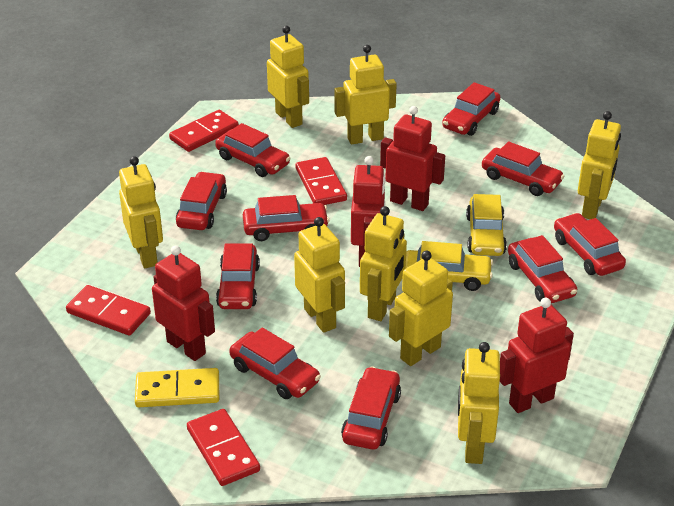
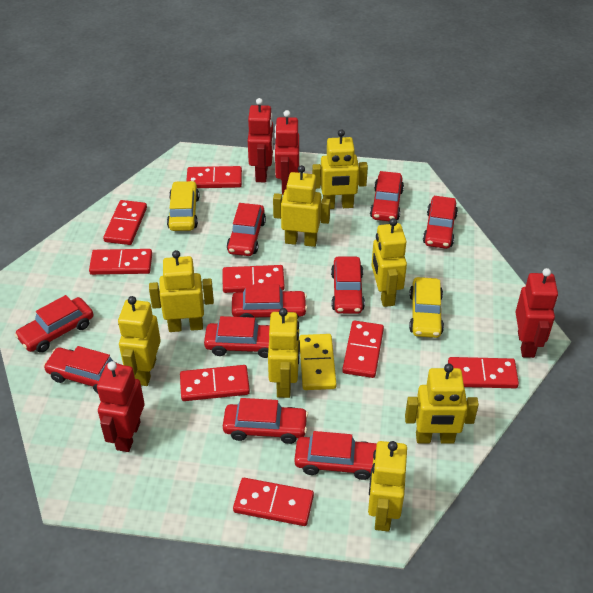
red domino: 4 -> 8

